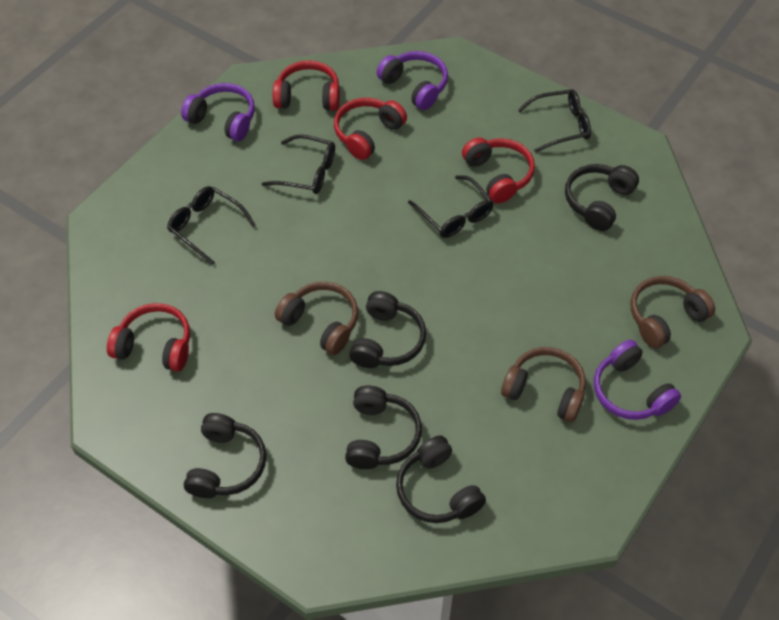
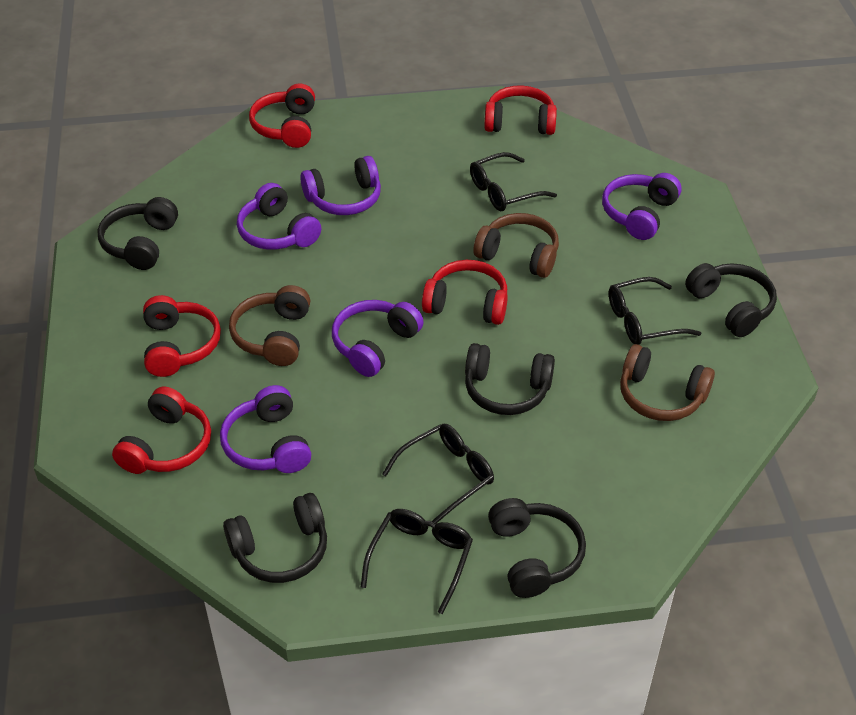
purple headphones: 3 -> 5
red headphones: 4 -> 5

